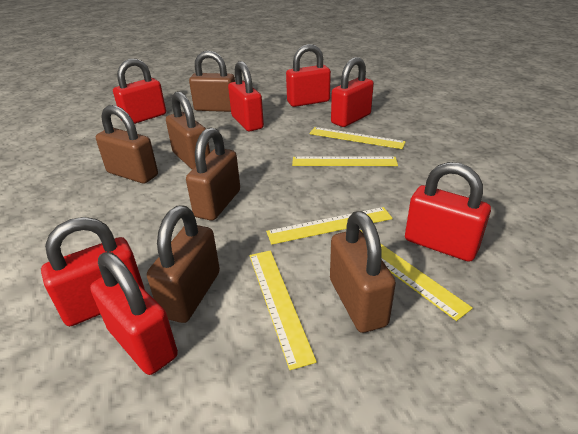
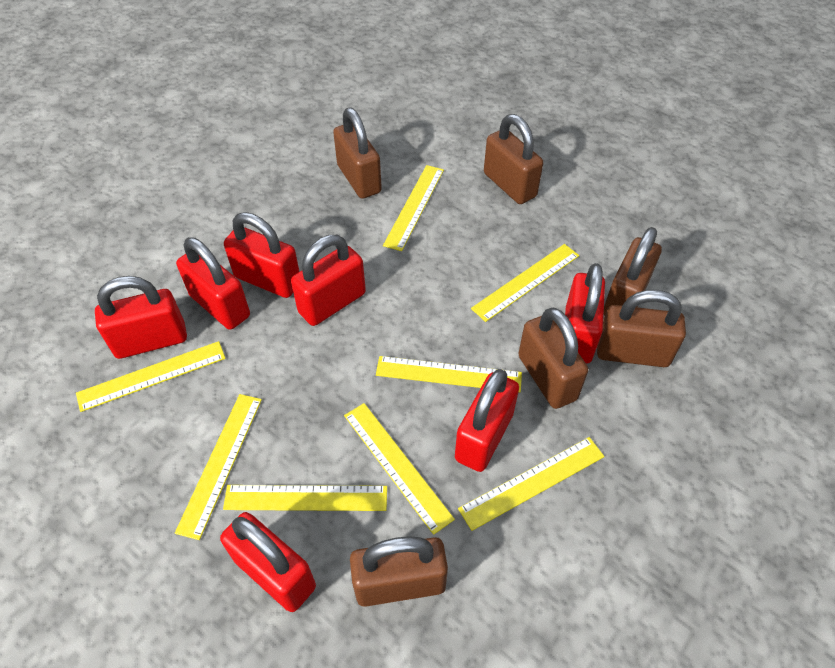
yellow ruler: 5 -> 8

